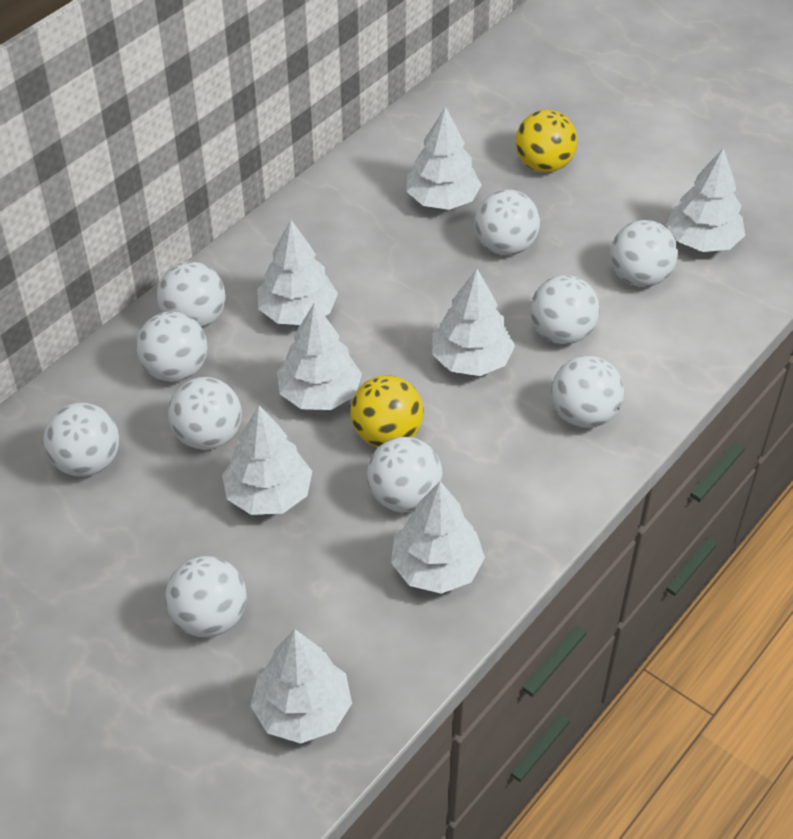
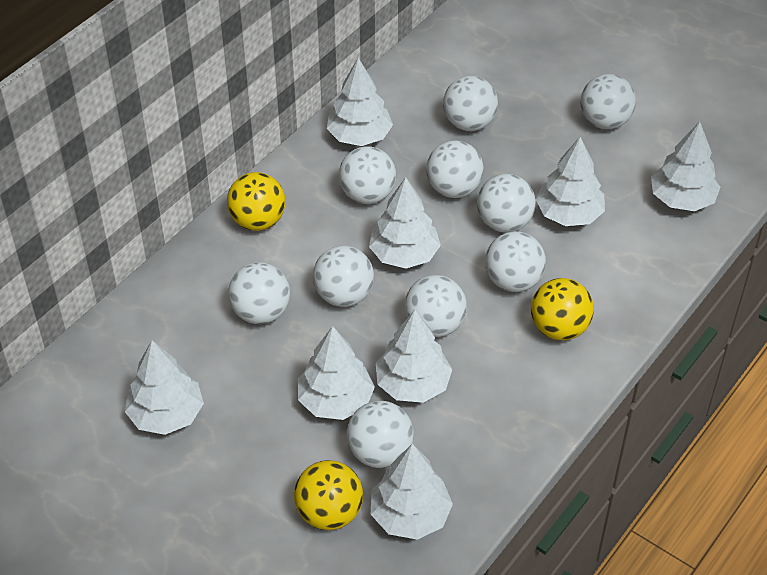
yellow ball: 2 -> 3

